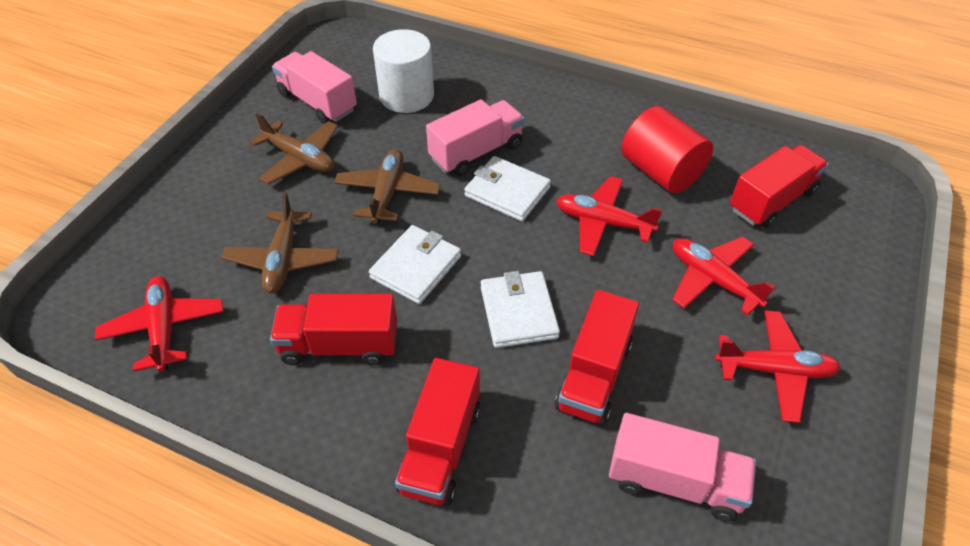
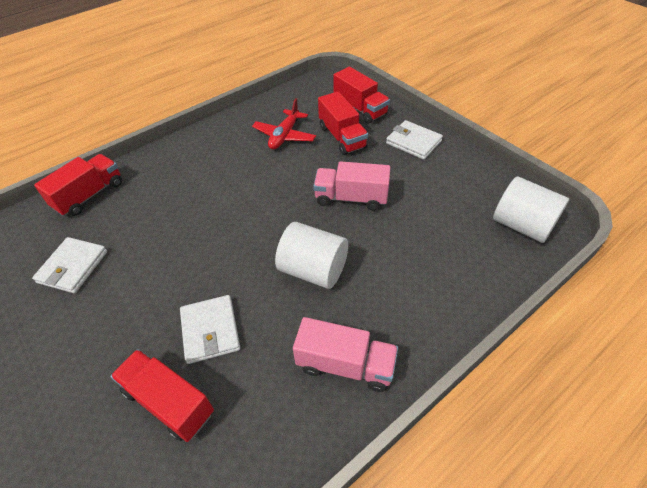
brown plane: 3 -> 0
pink truck: 3 -> 2
red cylinder: 1 -> 0
red plane: 4 -> 1
white cylinder: 1 -> 2

